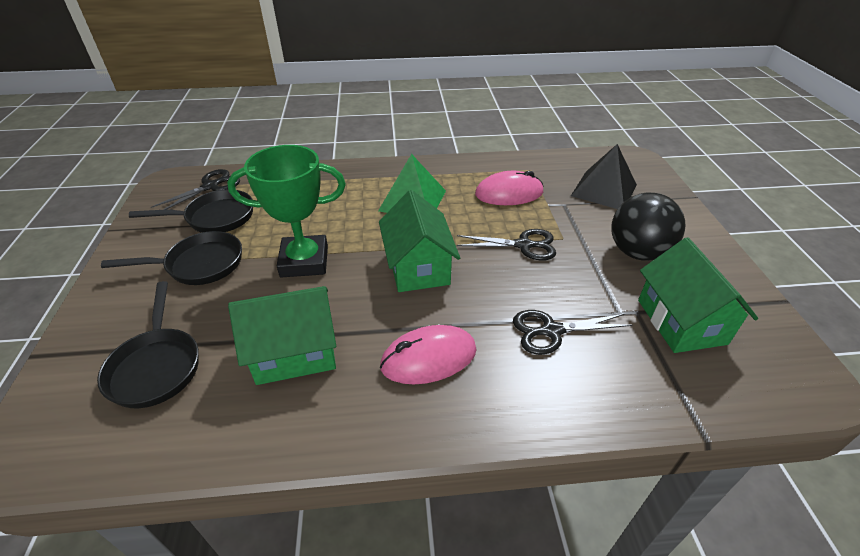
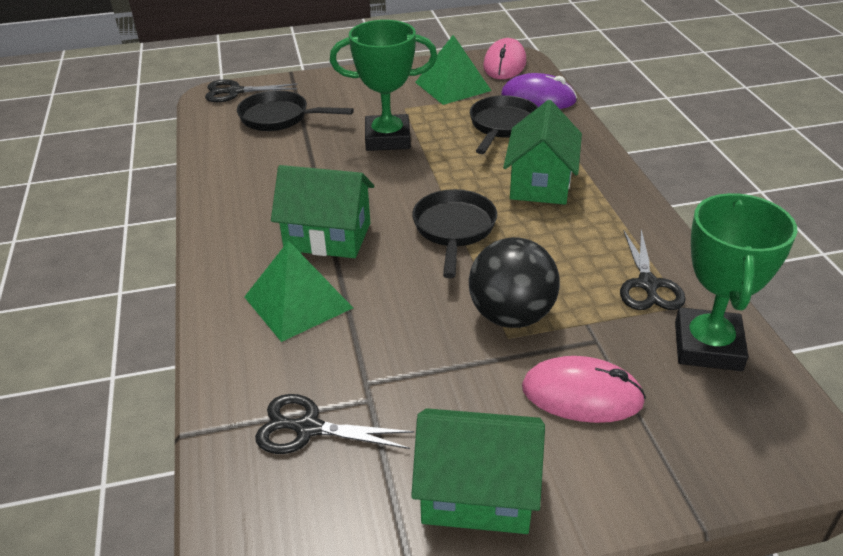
black pyramid: 1 -> 0
green pyramid: 1 -> 2
green trophy: 1 -> 2
purple mouse: 0 -> 1

